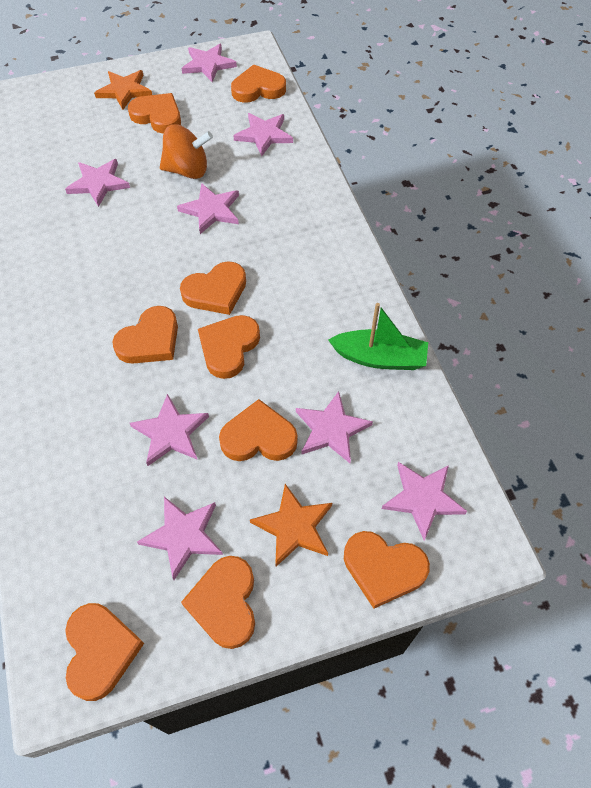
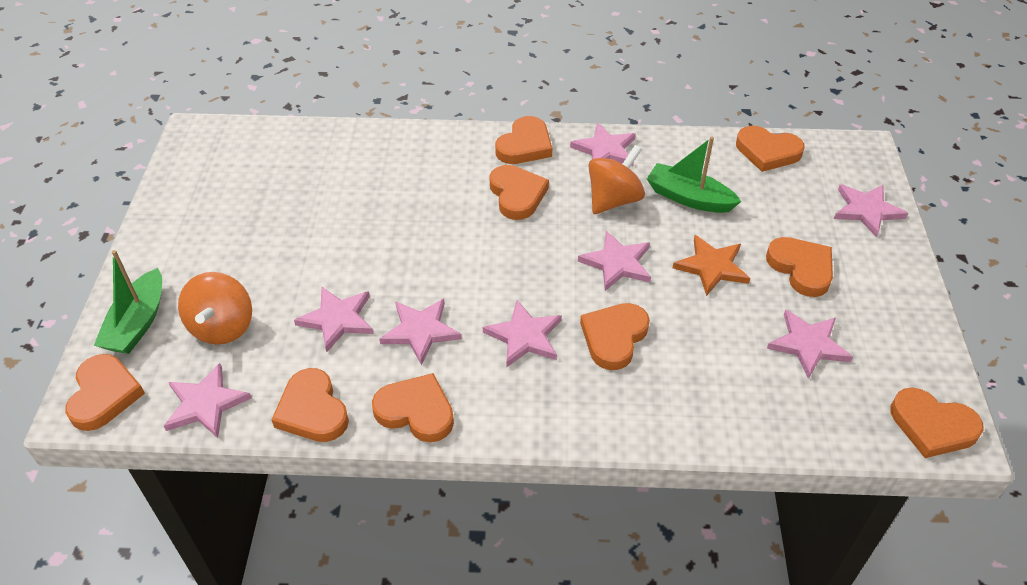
green boat: 1 -> 2
orange spinning top: 1 -> 2
orange star: 2 -> 1

